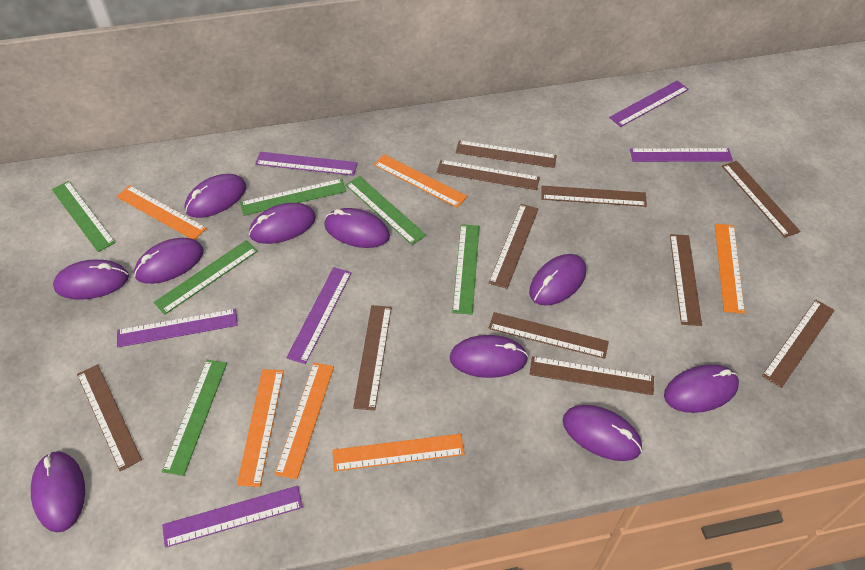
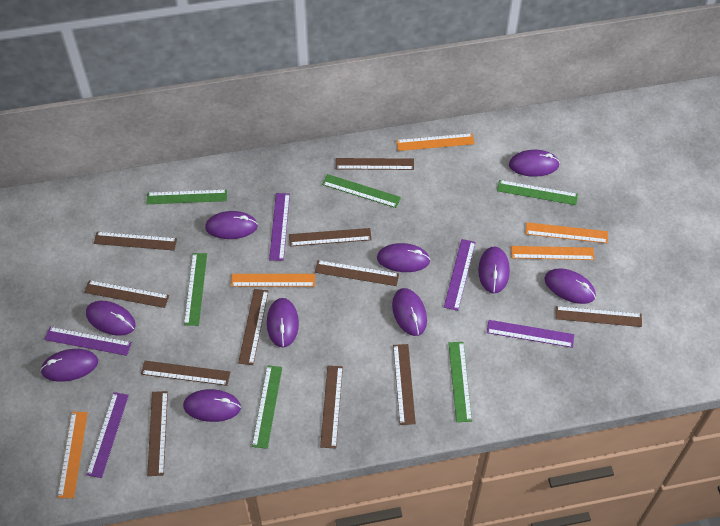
orange ruler: 6 -> 5
purple ruler: 6 -> 5

